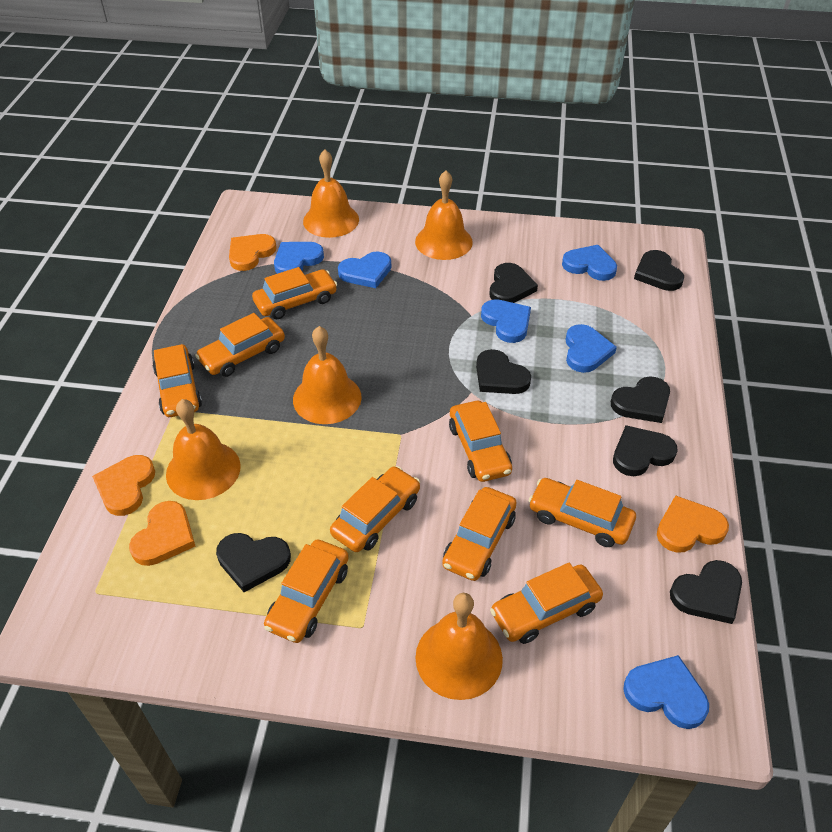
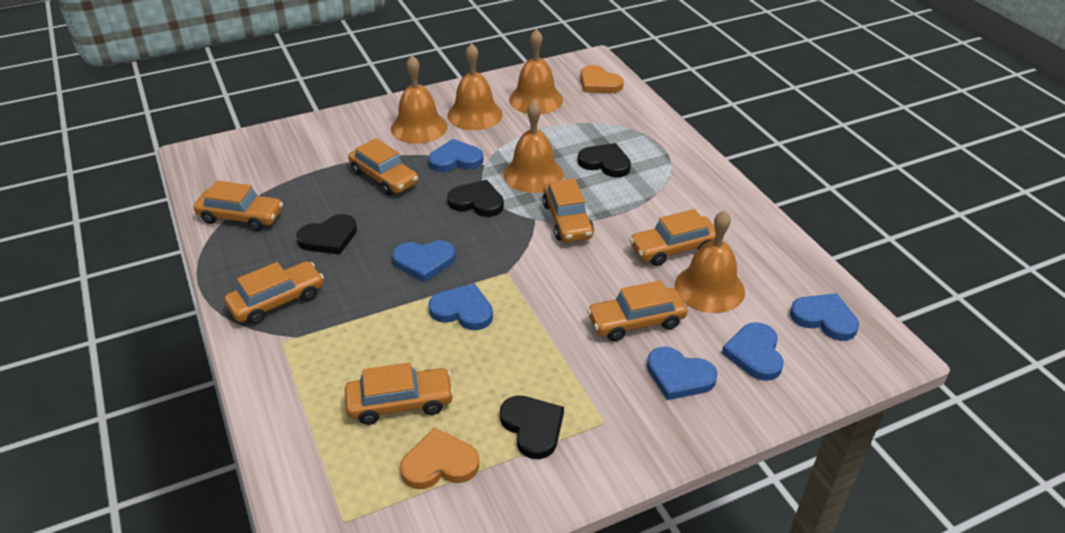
black heart: 7 -> 4
orange car: 9 -> 7
orange heart: 4 -> 2

